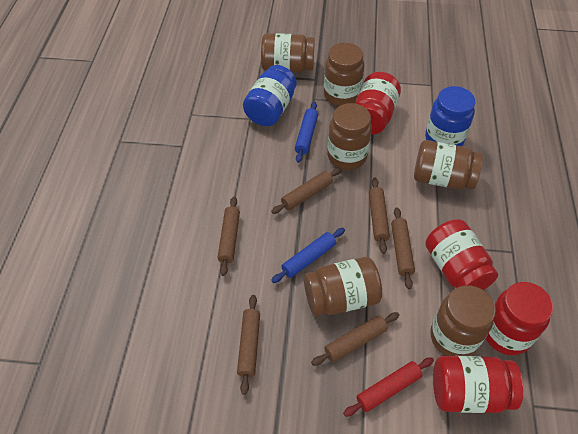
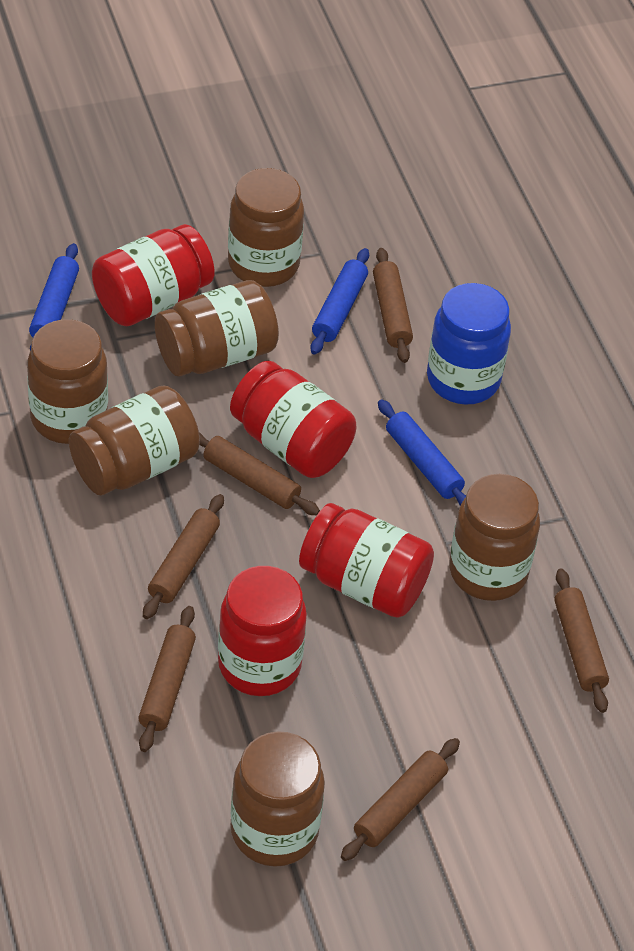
blue jar: 2 -> 1
blue rolling pin: 2 -> 3
red rolling pin: 1 -> 0

